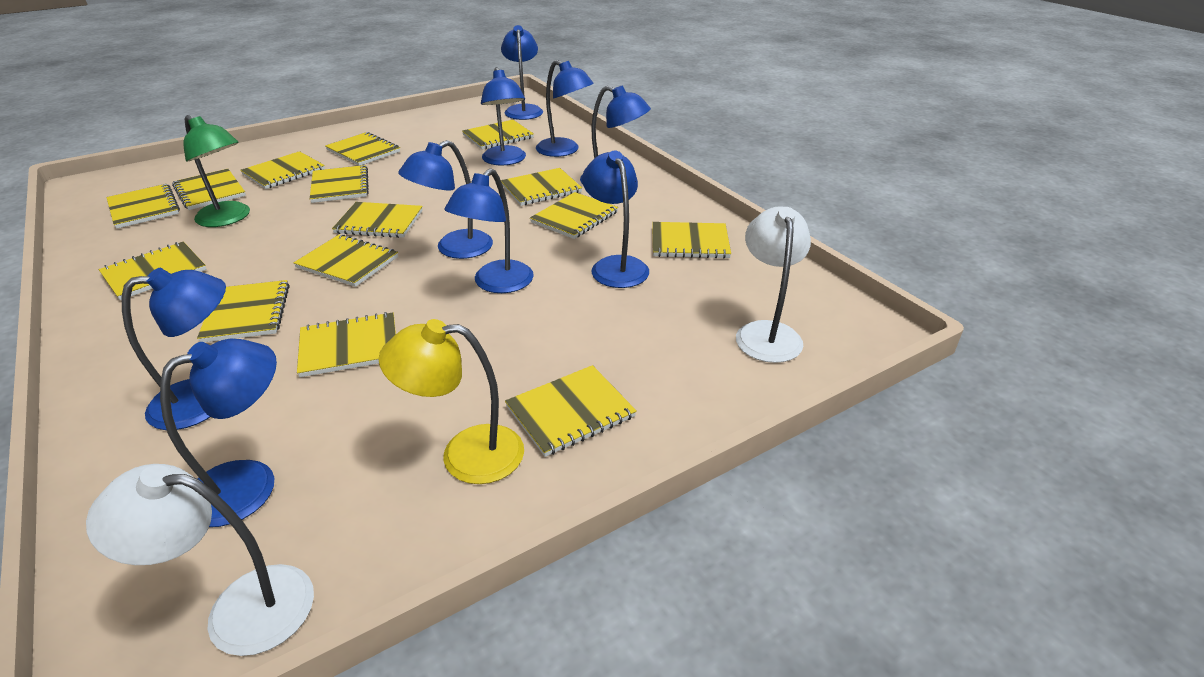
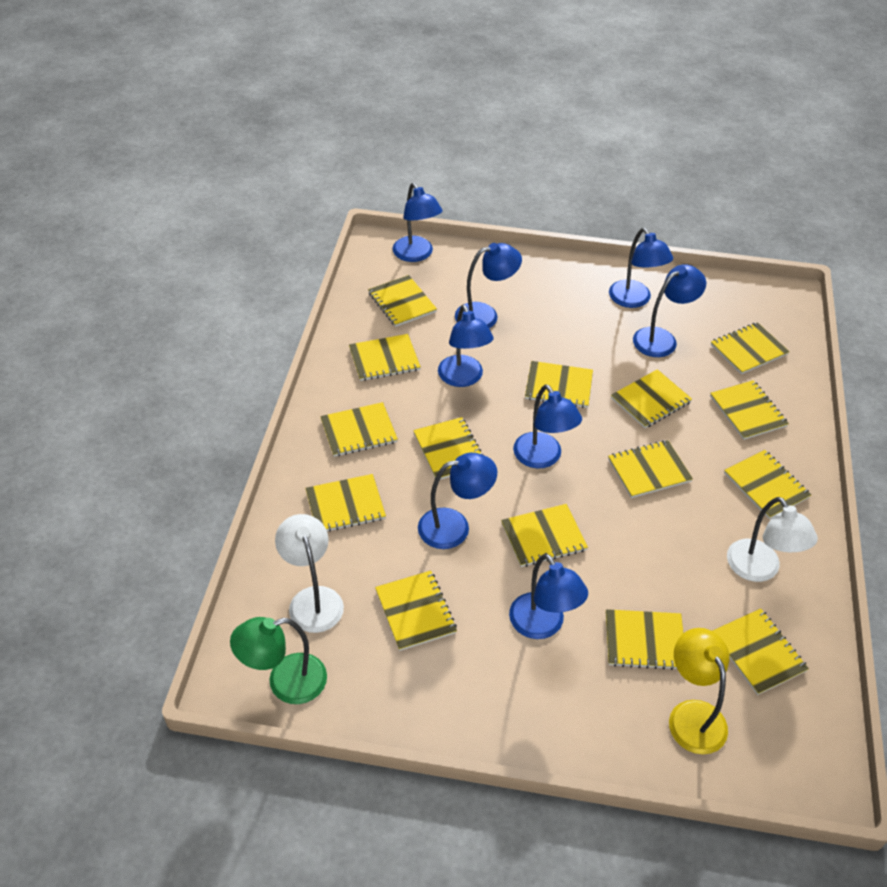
blue lamp: 9 -> 8

